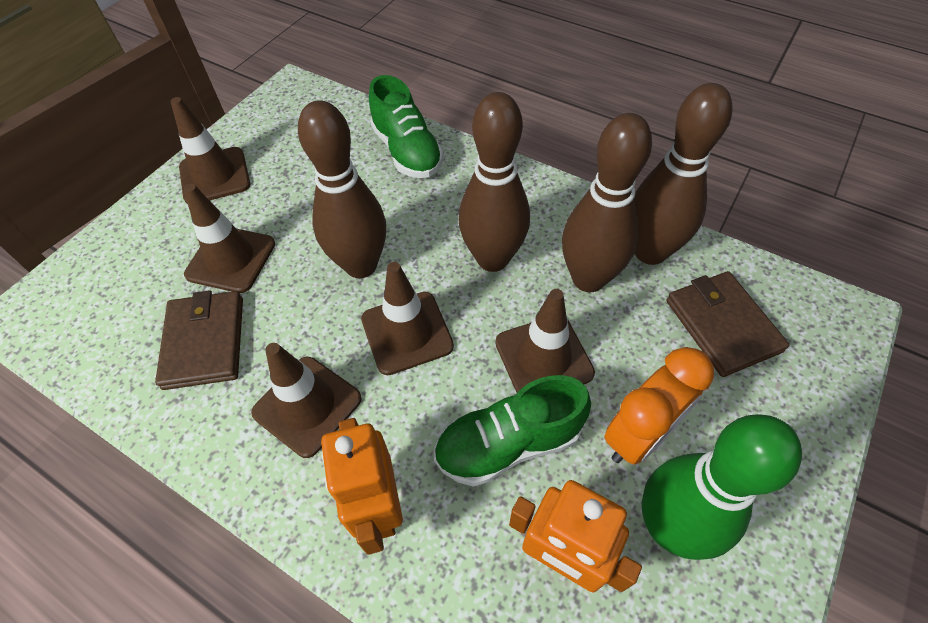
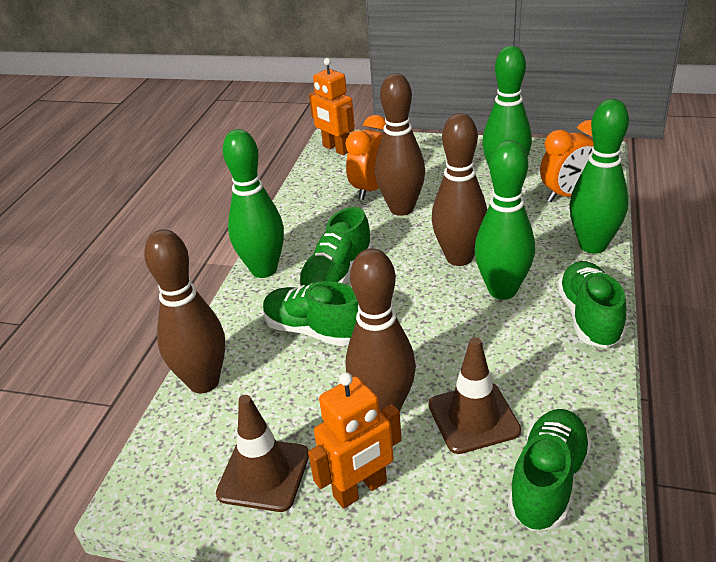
brown traffic cone: 5 -> 2
brown wallet: 2 -> 0
green bowling pin: 1 -> 4
green shoe: 2 -> 4
orange clock: 1 -> 2

